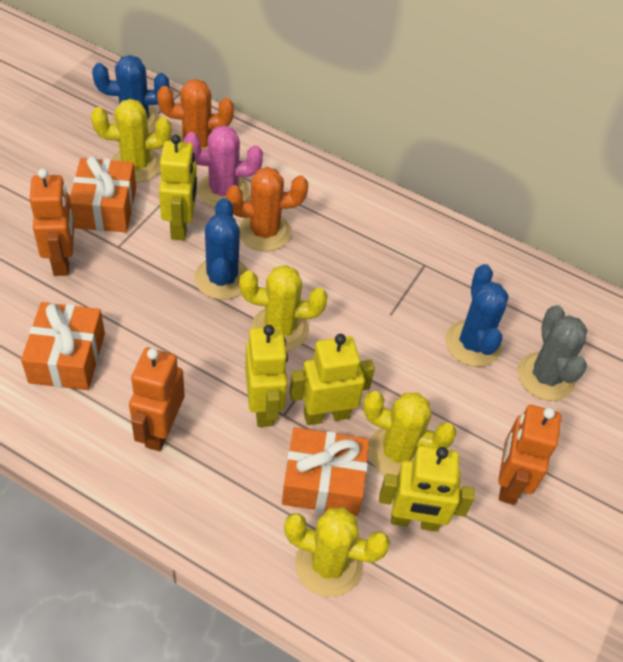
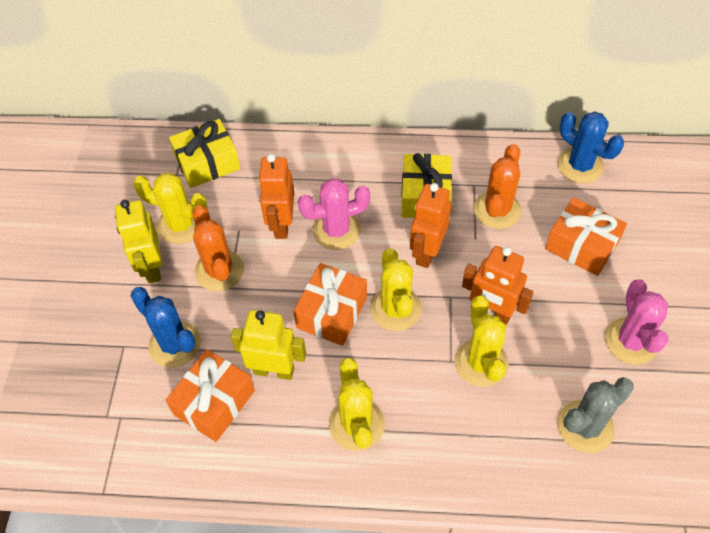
blue cactus: 3 -> 2
pink cactus: 1 -> 2
yellow gift: 0 -> 2
yellow robot: 4 -> 2

